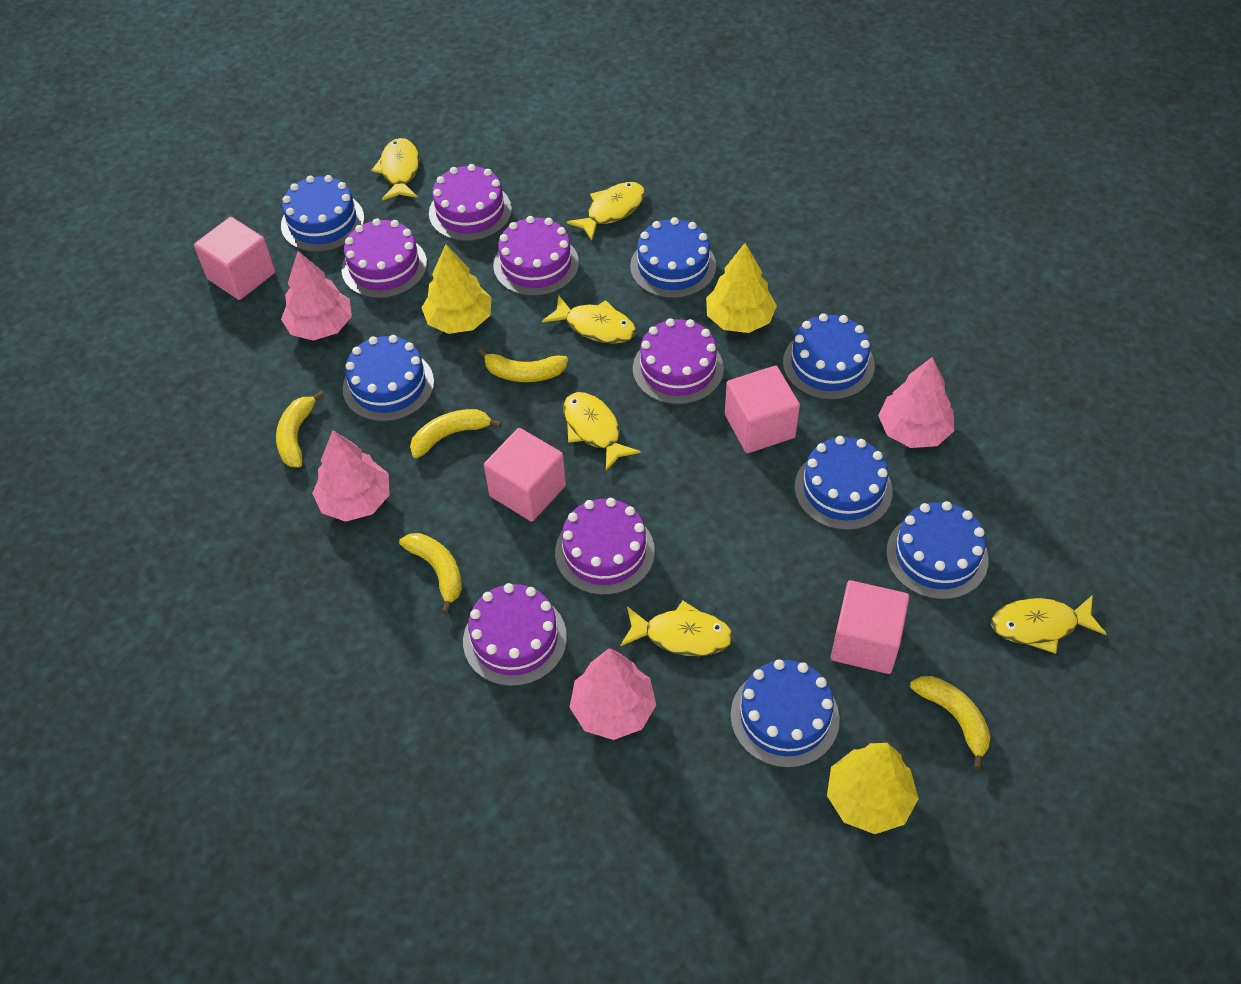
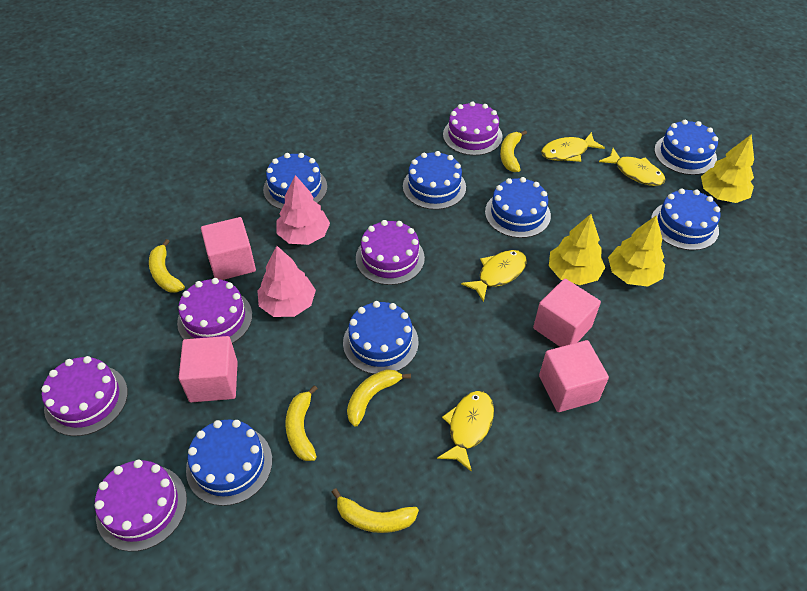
pink tree: 4 -> 2
purple cake: 6 -> 5
yellow fish: 6 -> 4

